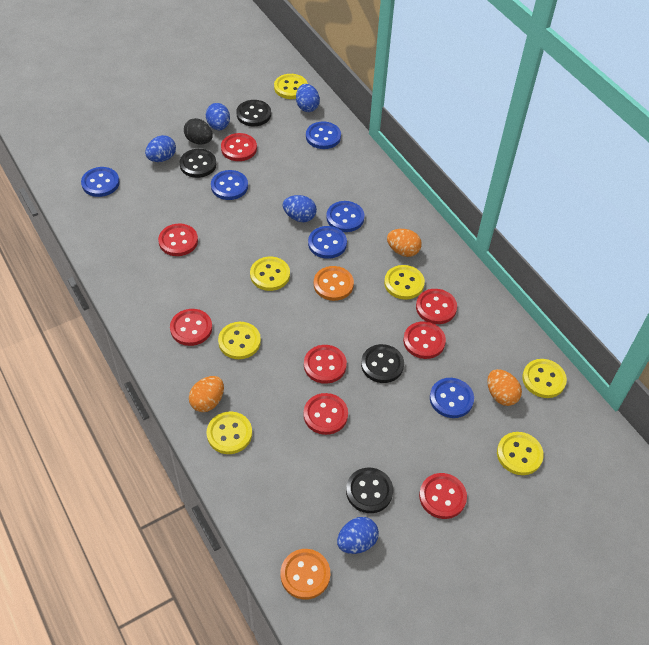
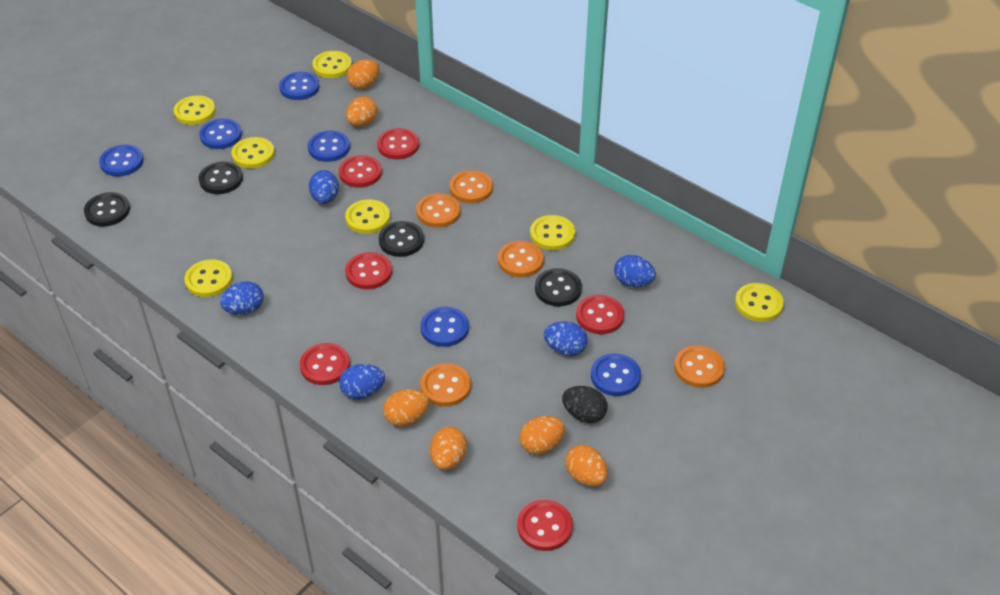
orange button: 2 -> 5
orange egg: 3 -> 6
red button: 8 -> 6

